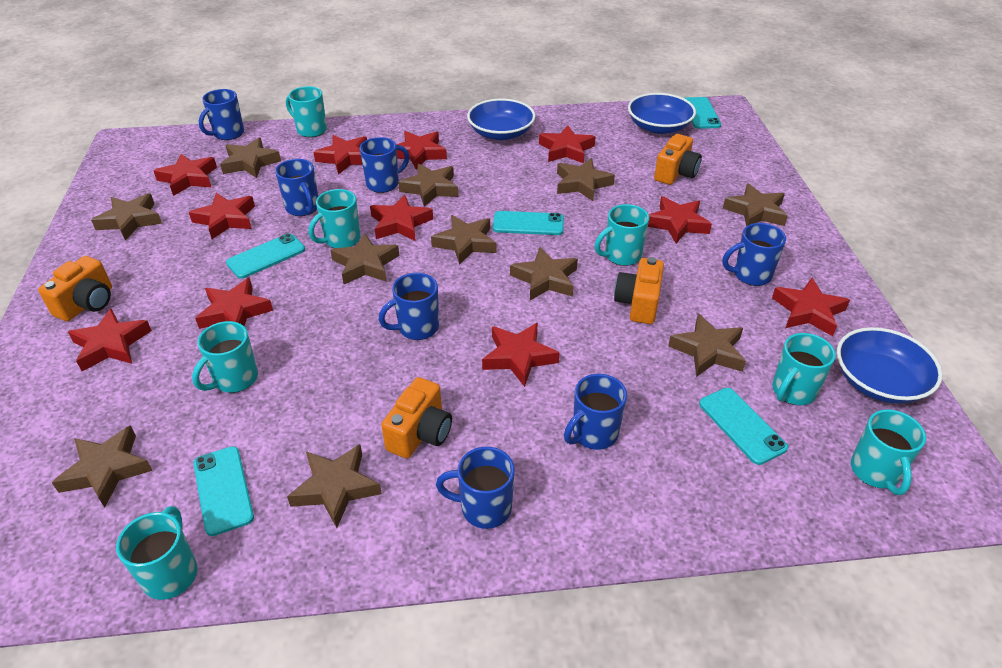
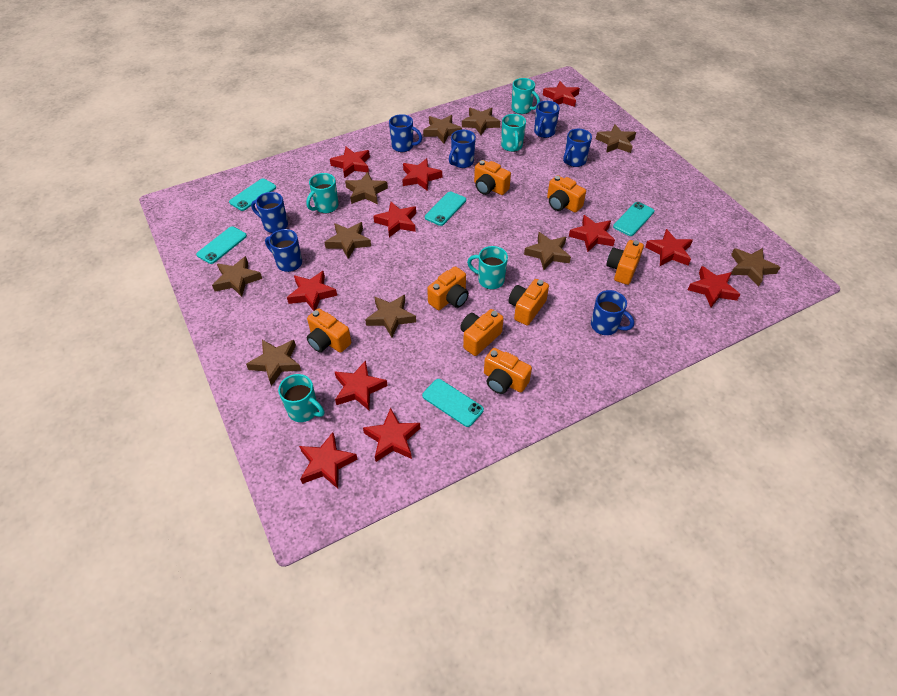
blue bowl: 3 -> 0
brown star: 11 -> 10
orange camera: 4 -> 8
turquoise mug: 7 -> 5

